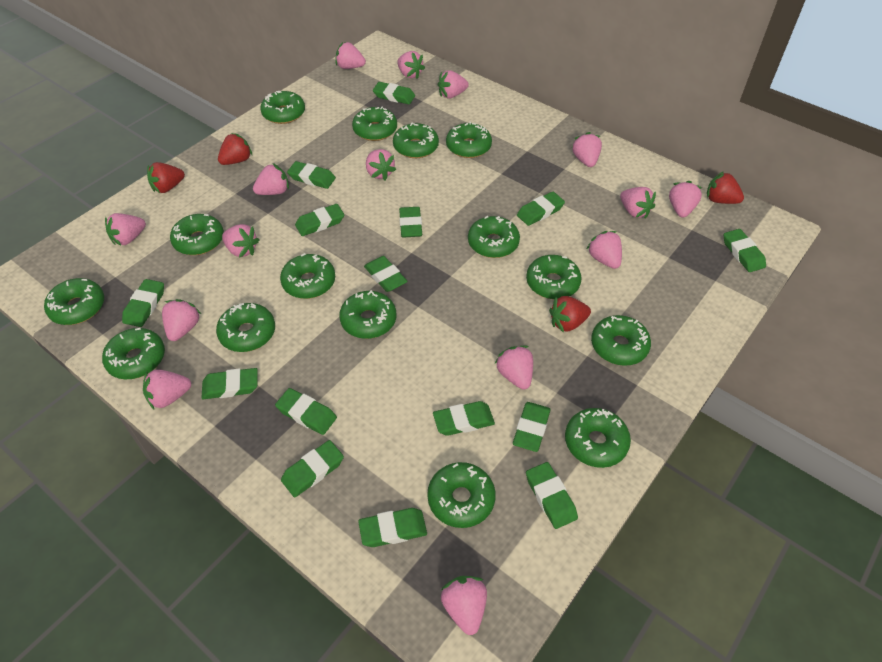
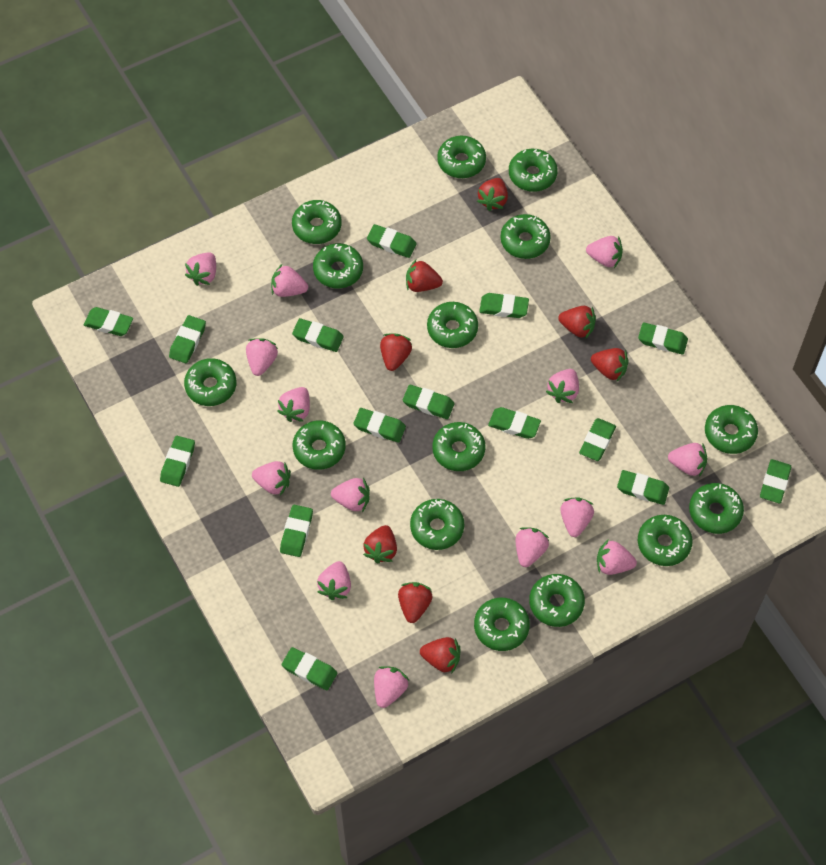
pink strawberry: 15 -> 14
red strawberry: 4 -> 8

